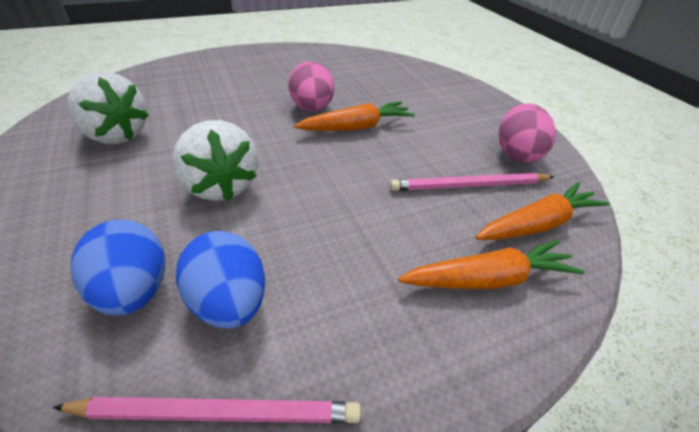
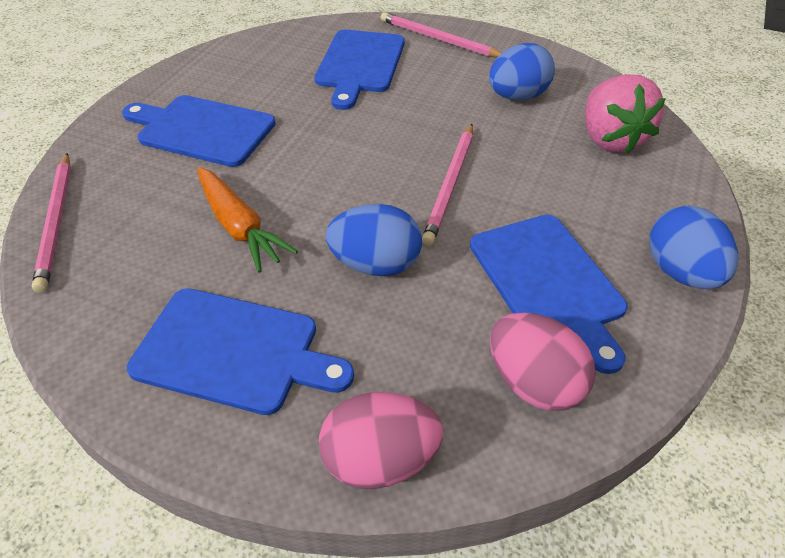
blue cutting board: 0 -> 4
blue egg: 2 -> 3
orange carrot: 3 -> 1
pink pencil: 2 -> 3
pink strawberry: 0 -> 1
white strawberry: 2 -> 0

